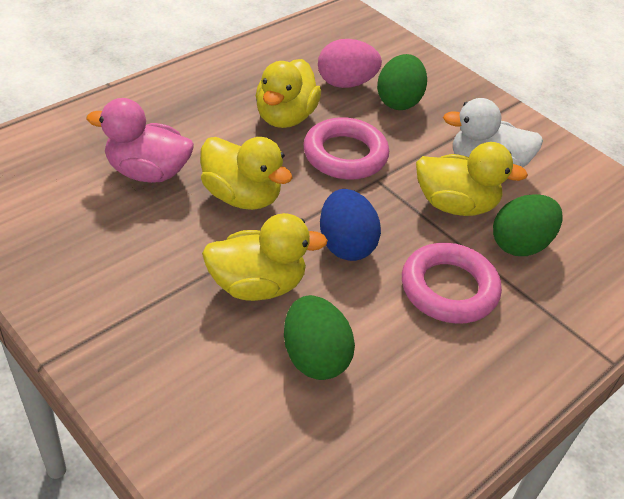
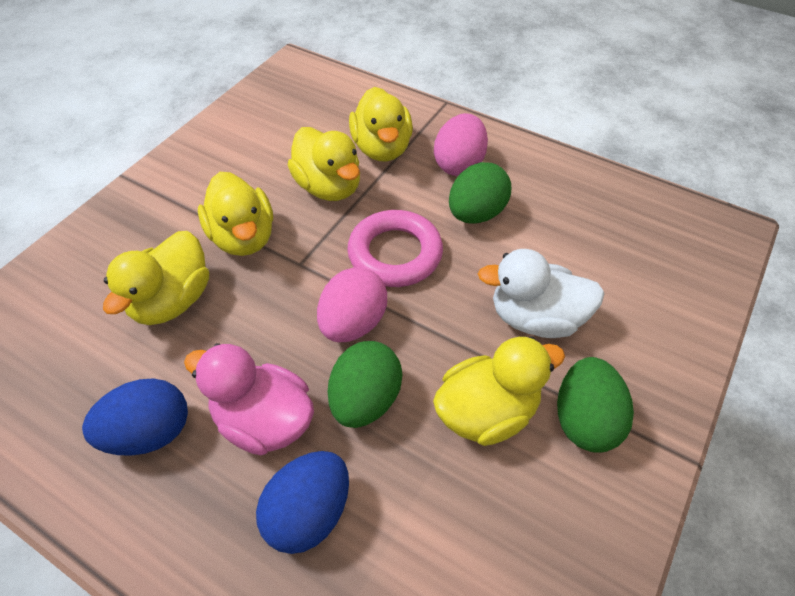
blue egg: 1 -> 2
pink egg: 1 -> 2
pink ring: 2 -> 1
yellow duck: 4 -> 5

